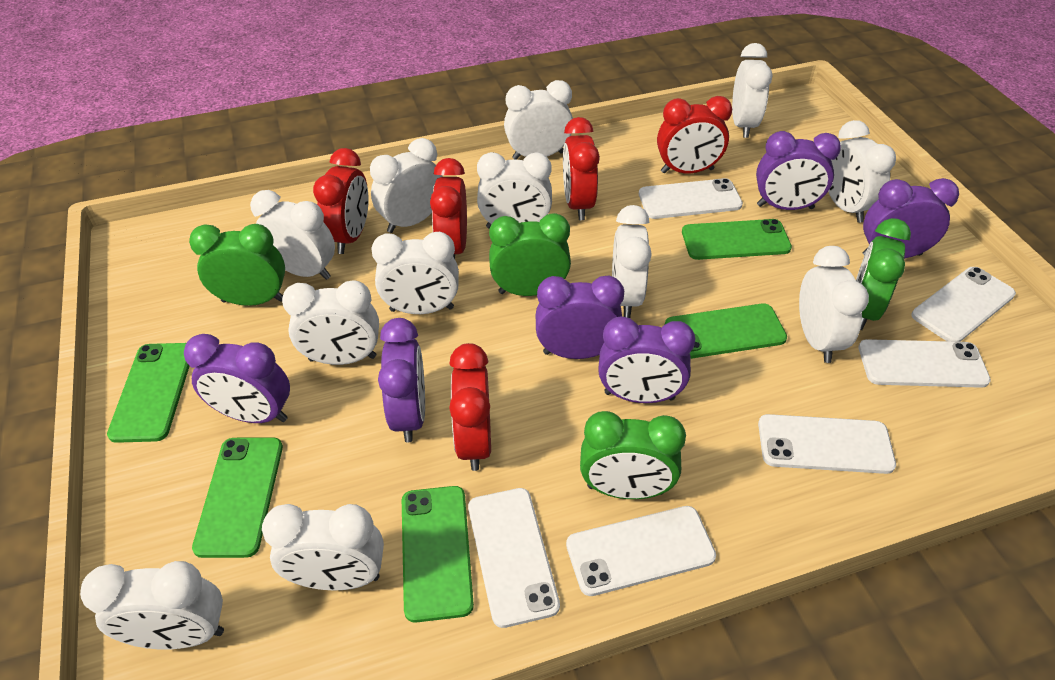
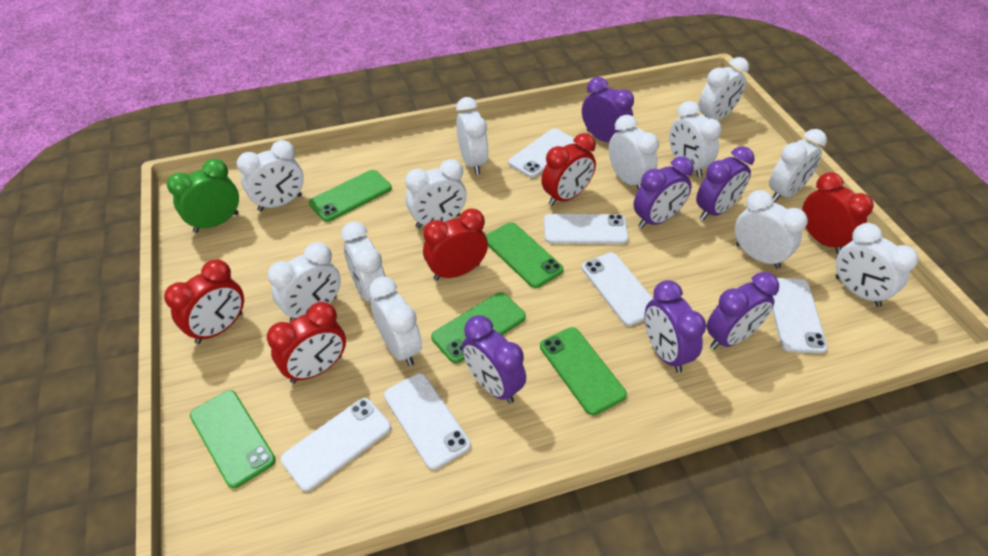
green clock: 4 -> 1

